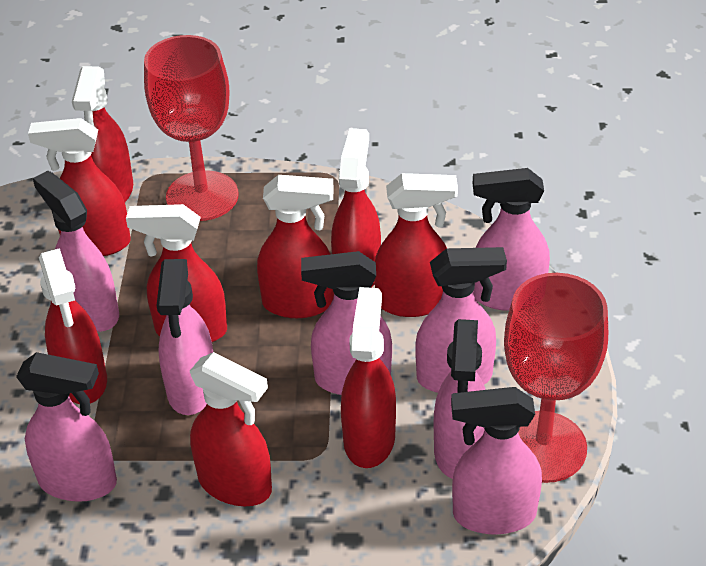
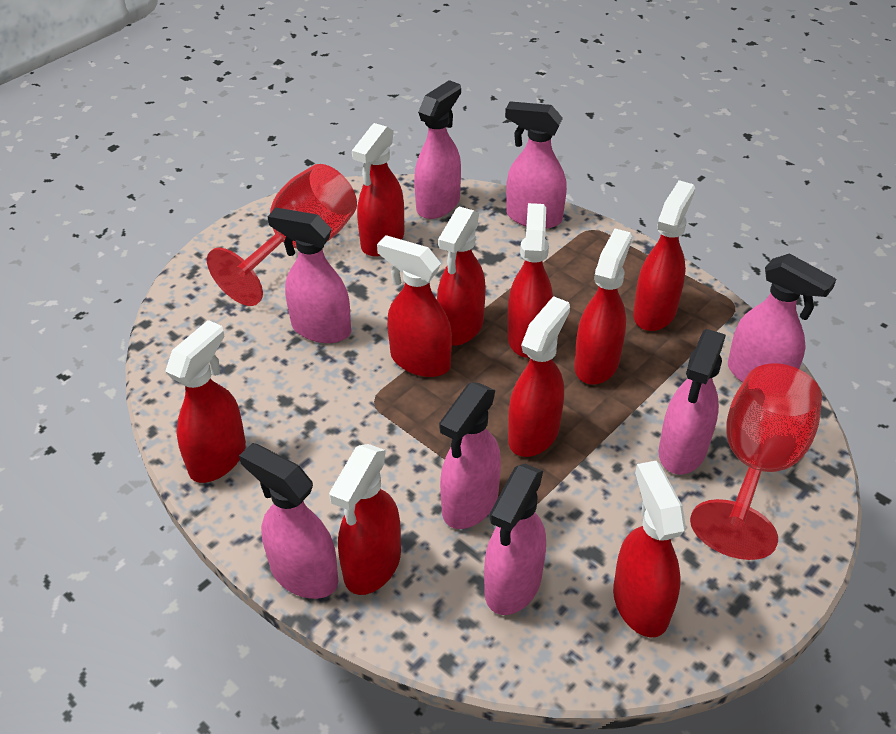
red spray bottle: 9 -> 10

